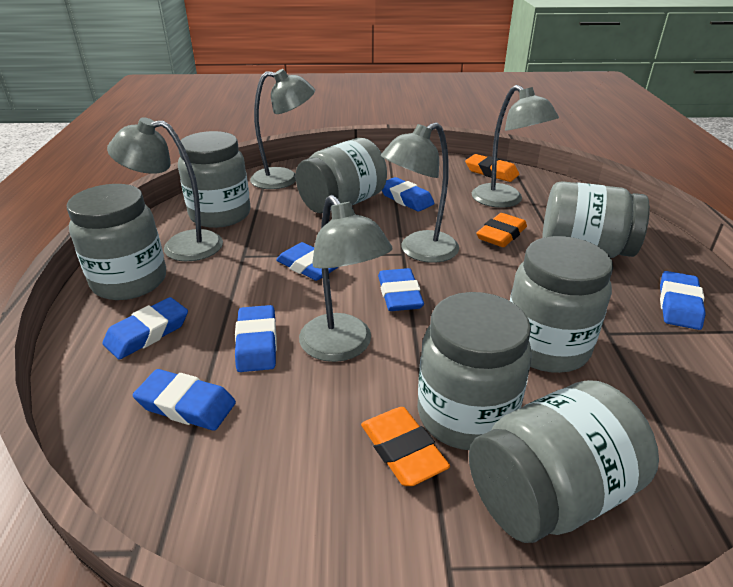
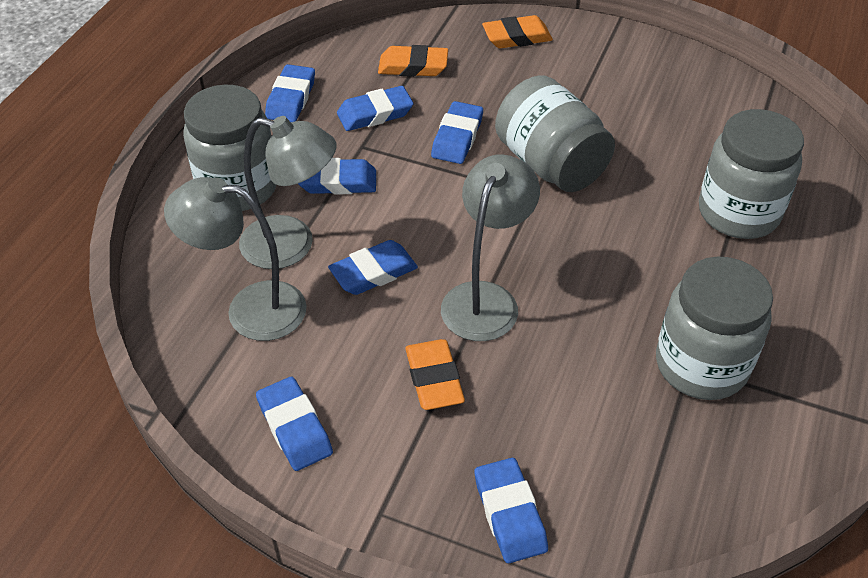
grey jar: 7 -> 4
grey lamp: 5 -> 3

